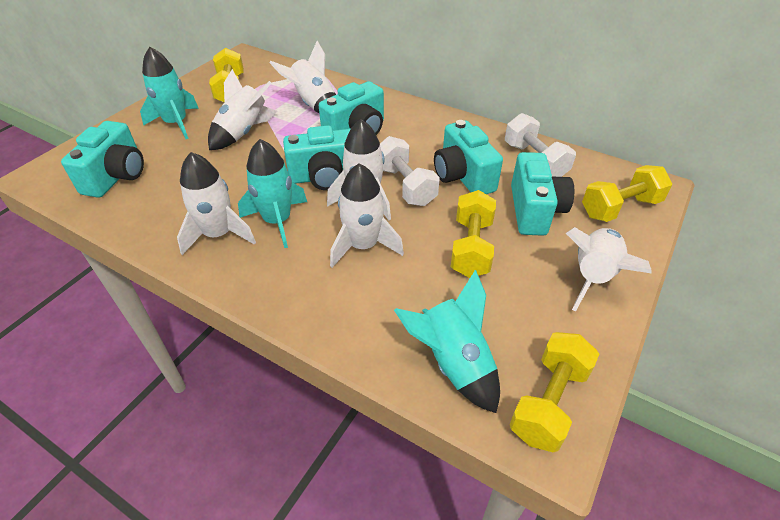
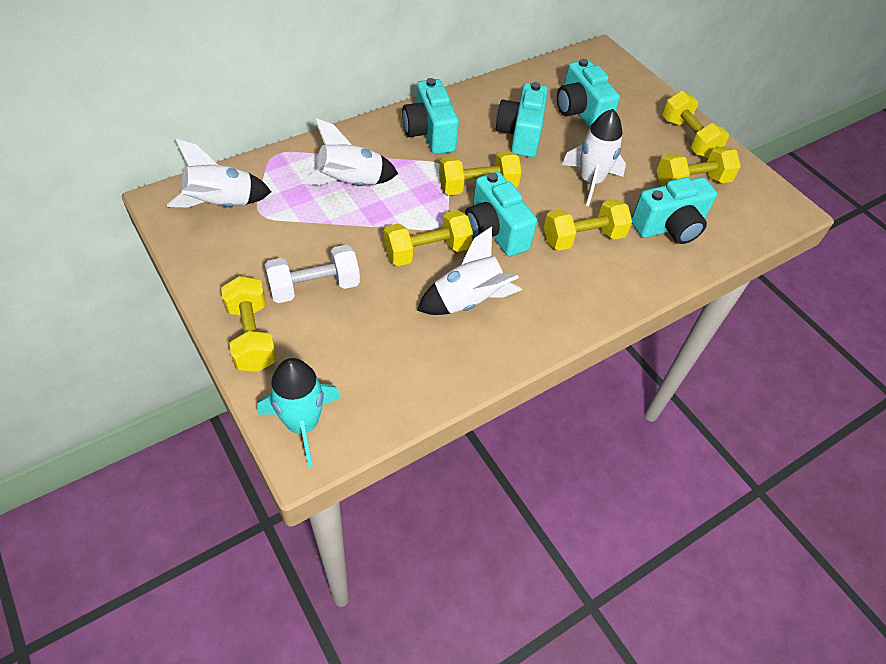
turquoise rocket: 3 -> 1
white dumbbell: 2 -> 1
white rocket: 6 -> 4
yellow dumbbell: 4 -> 6

